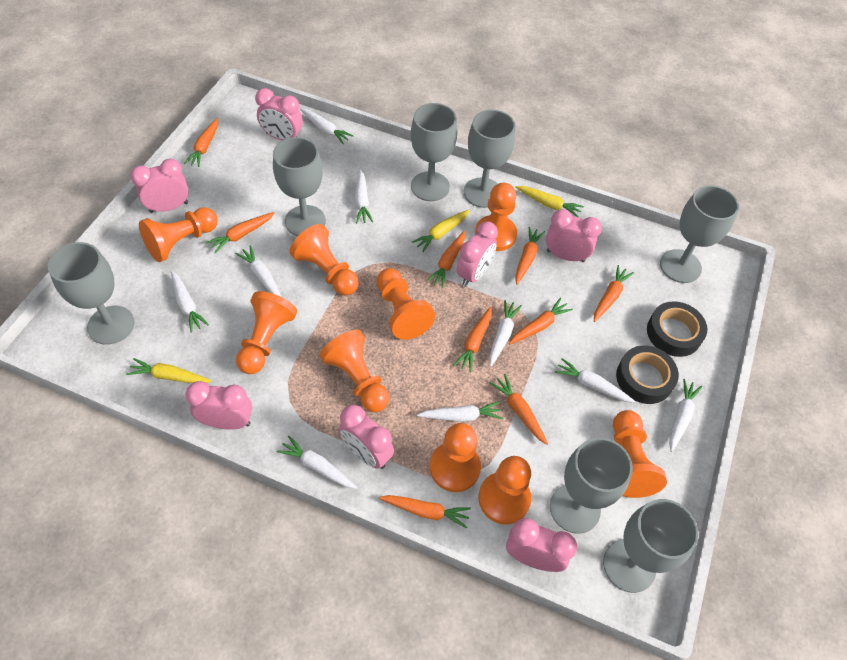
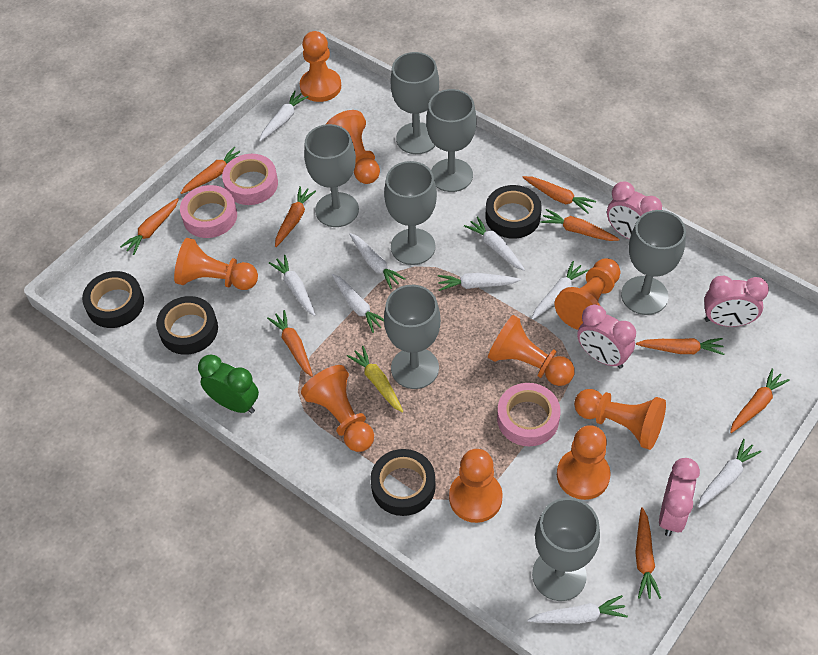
black tape: 2 -> 4
green clock: 0 -> 1
pink clock: 7 -> 4
pink tape: 0 -> 3
yellow carrot: 3 -> 1

